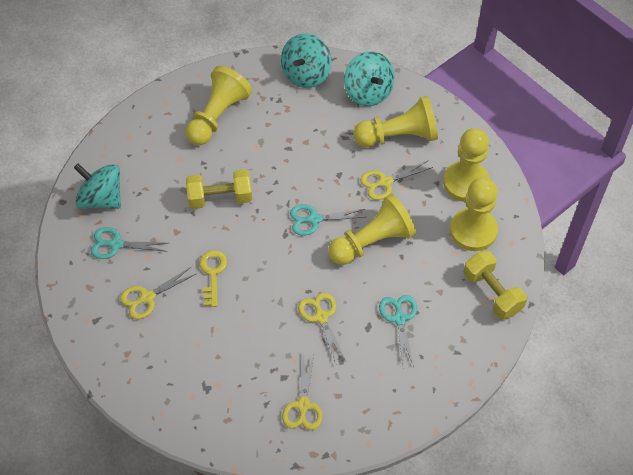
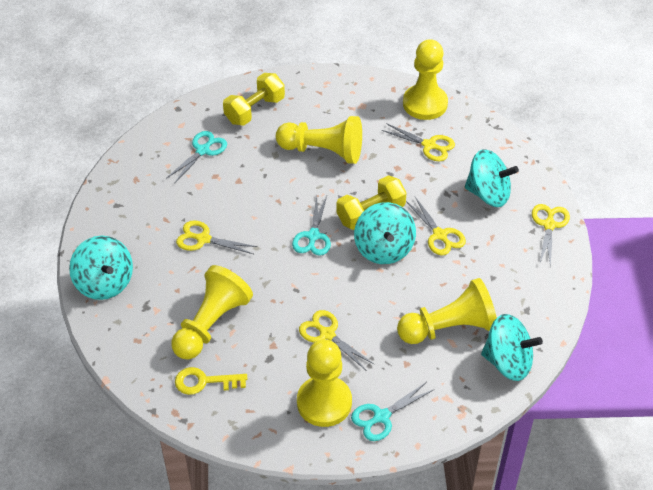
turquoise spinning top: 3 -> 4
yellow scissors: 4 -> 5

